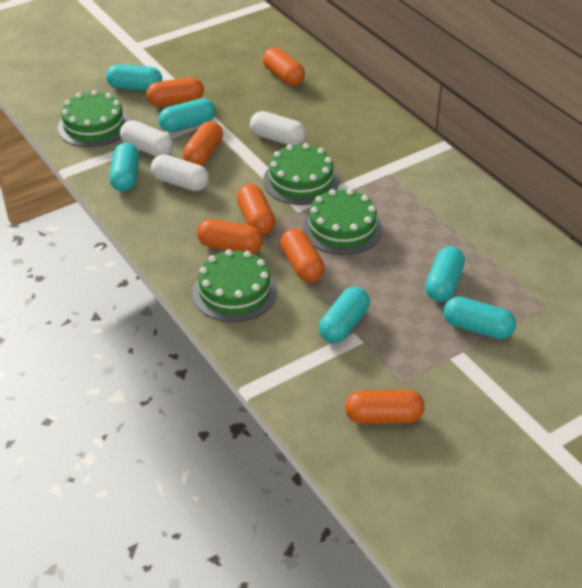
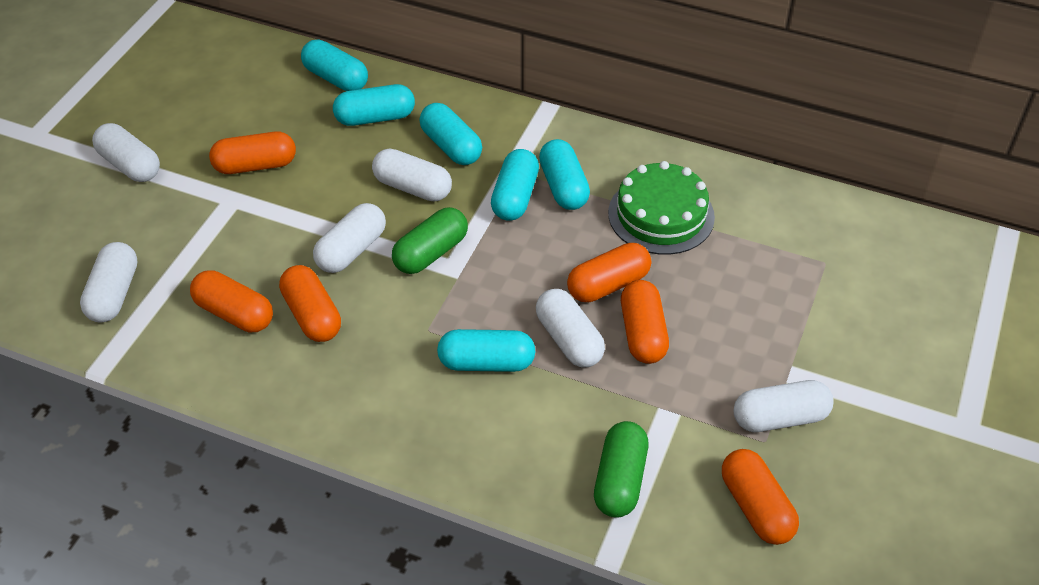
green cake: 4 -> 1
green capsule: 0 -> 2
orange capsule: 7 -> 6
white capsule: 3 -> 6

